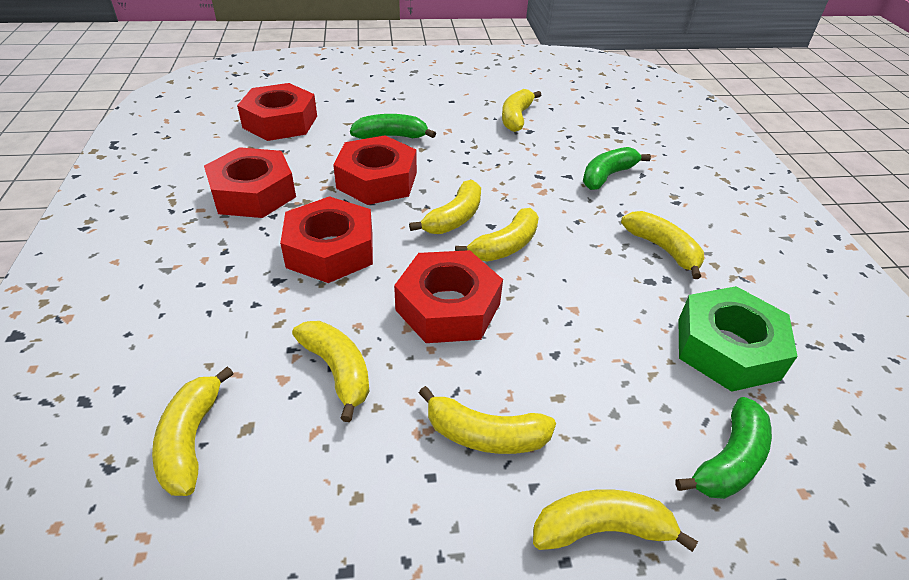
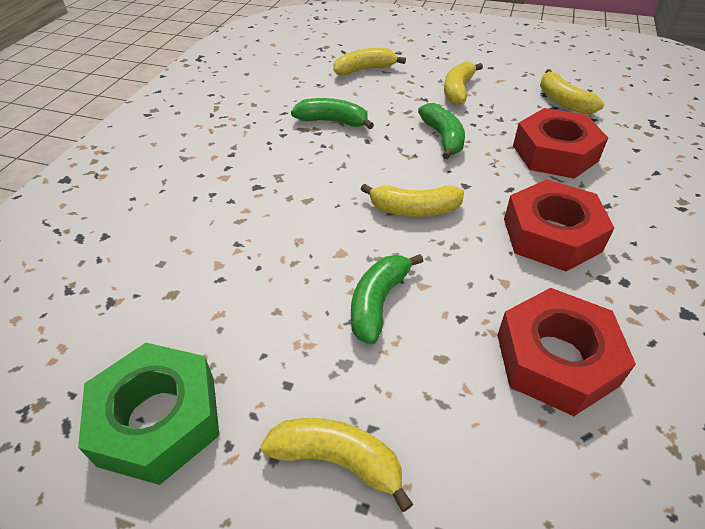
red nut: 5 -> 3
yellow banana: 8 -> 5

